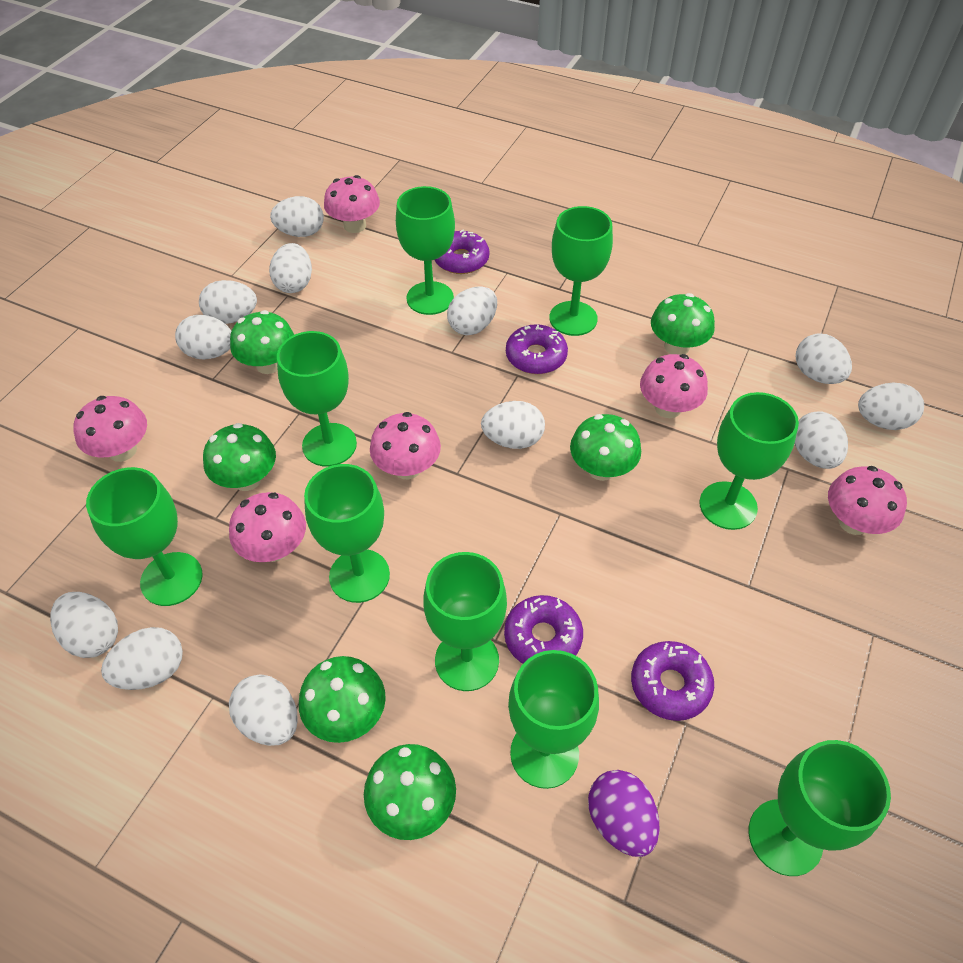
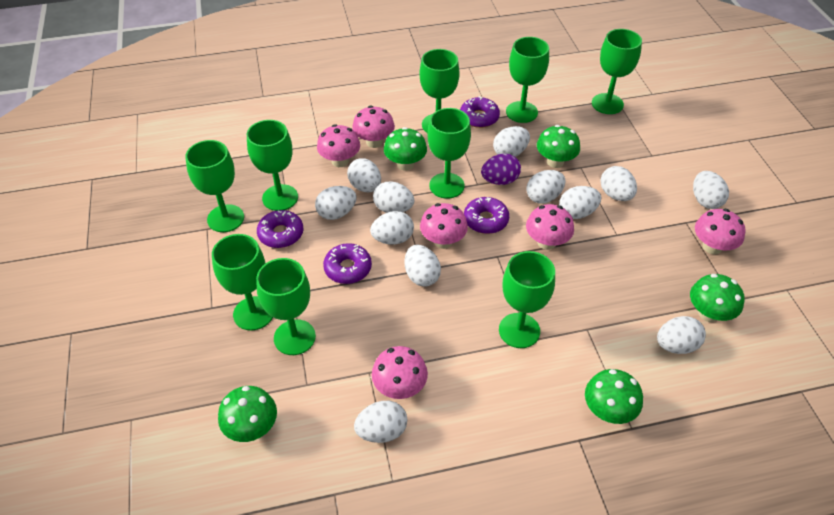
green mushroom: 6 -> 5

